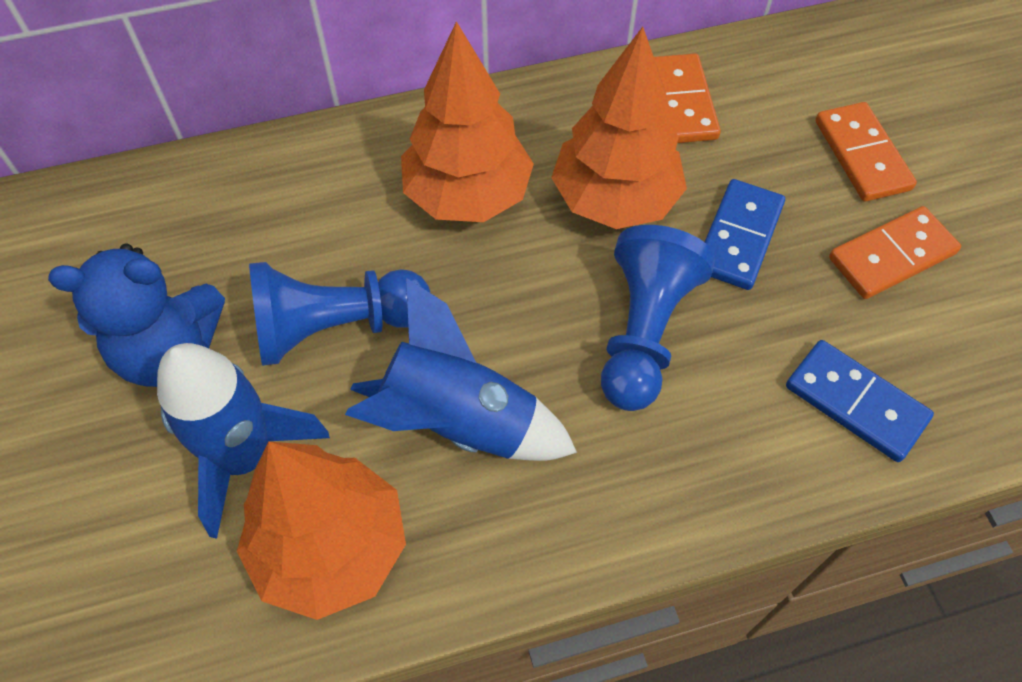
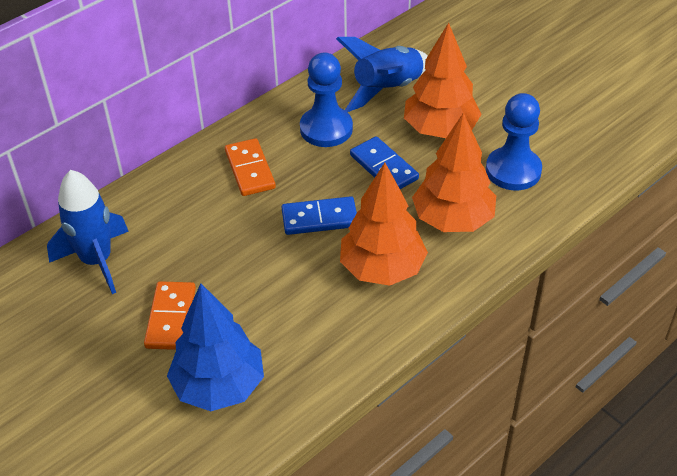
blue teddy bear: 1 -> 0
blue tree: 0 -> 1
orange domino: 3 -> 2

